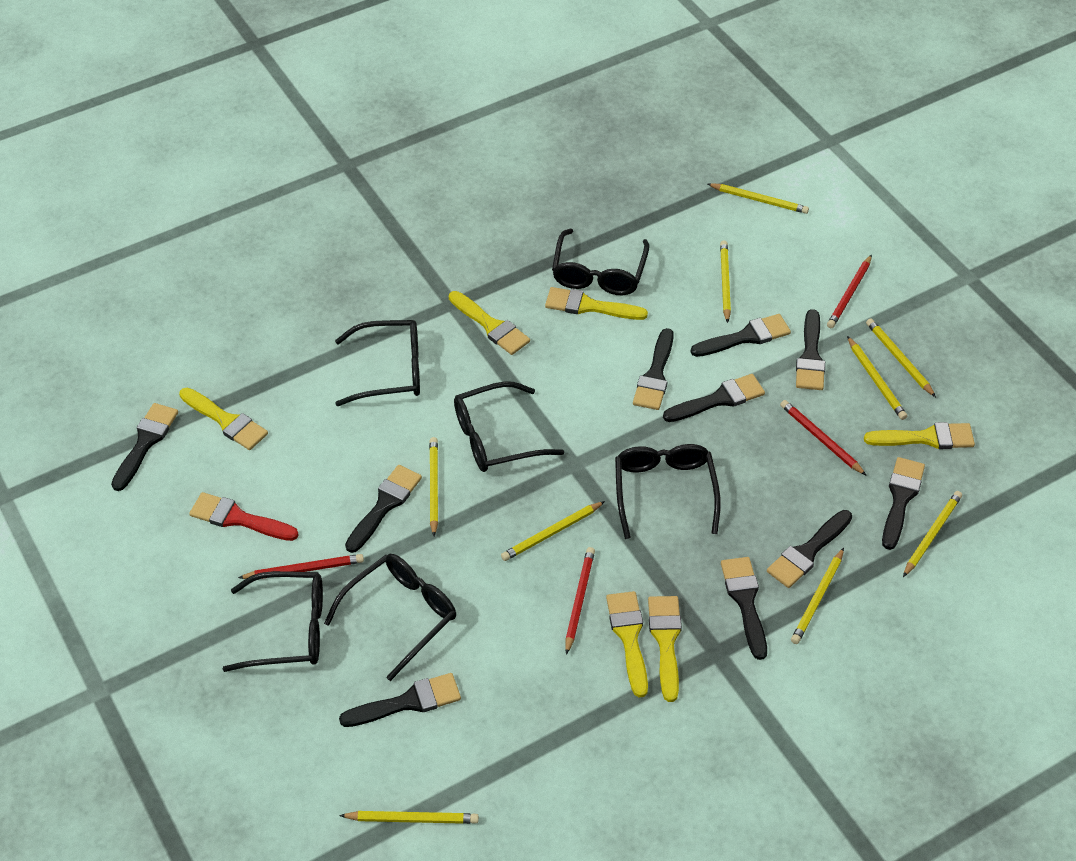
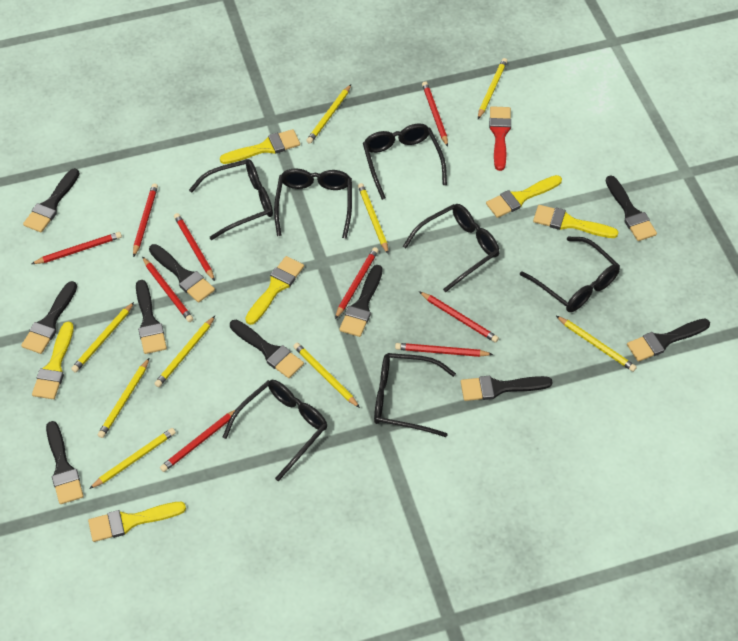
black glasses: 6 -> 7
red pencil: 4 -> 9

